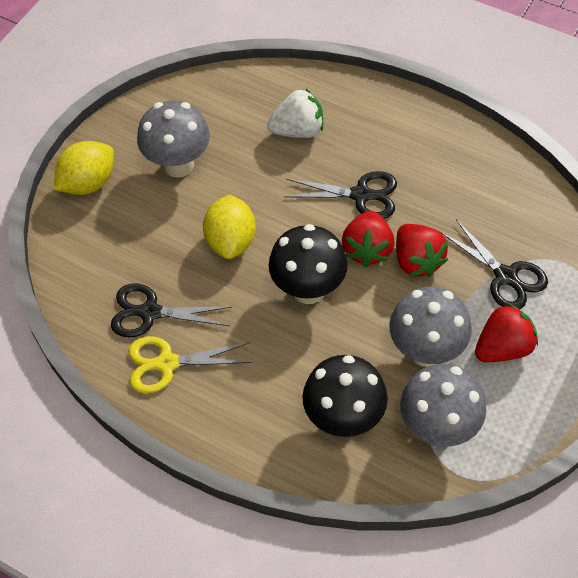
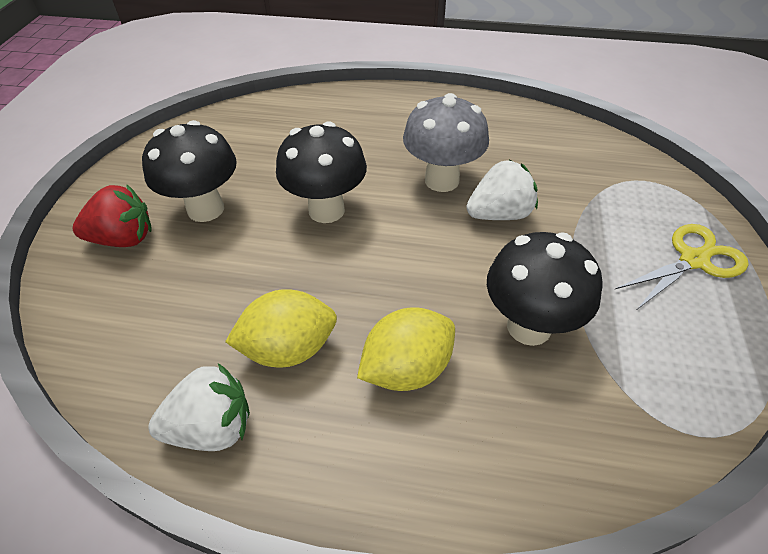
black mushroom: 2 -> 3
black scissors: 3 -> 0
grey mushroom: 3 -> 1
red strawberry: 3 -> 1
white strawberry: 1 -> 2

